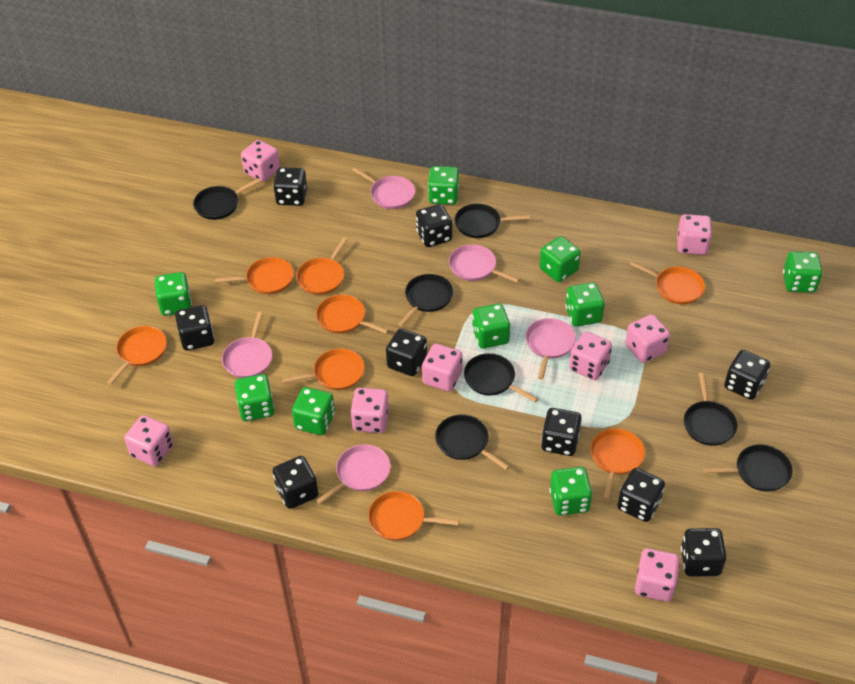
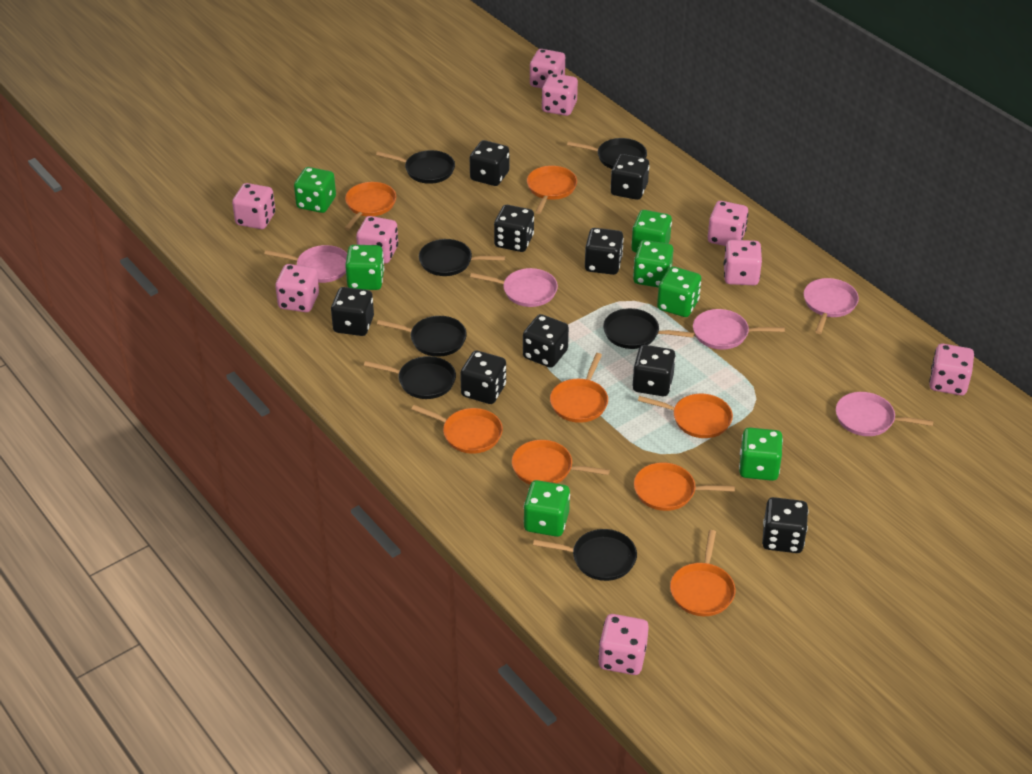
green dice: 9 -> 7
pink dice: 8 -> 9

